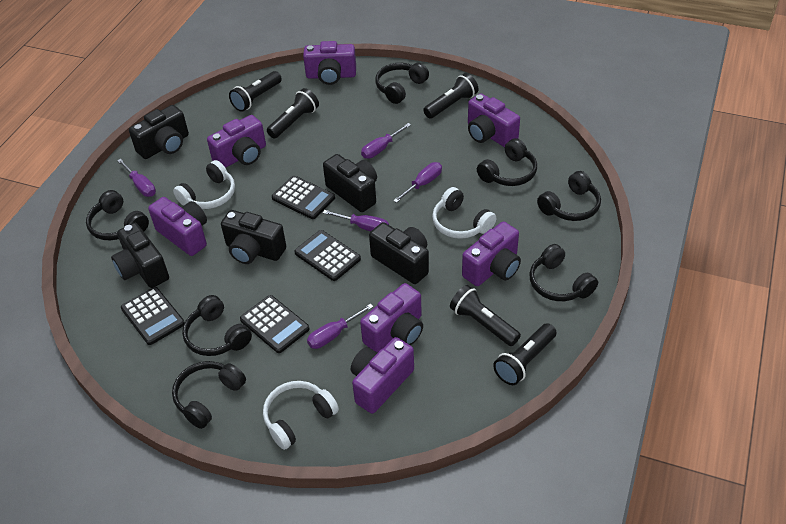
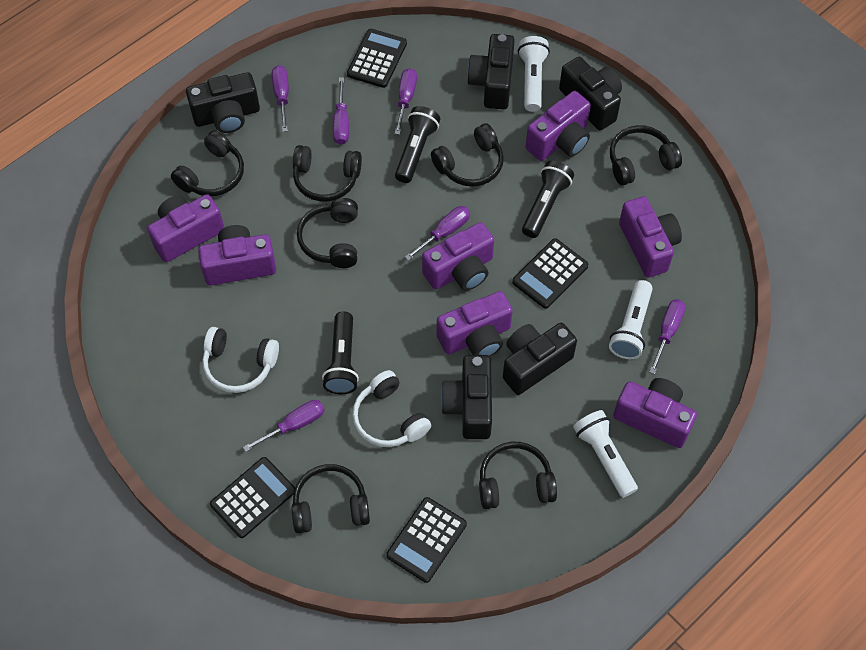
black flashlight: 5 -> 3
purple screwdriver: 5 -> 6
white flashlight: 0 -> 3
white headphones: 3 -> 2

